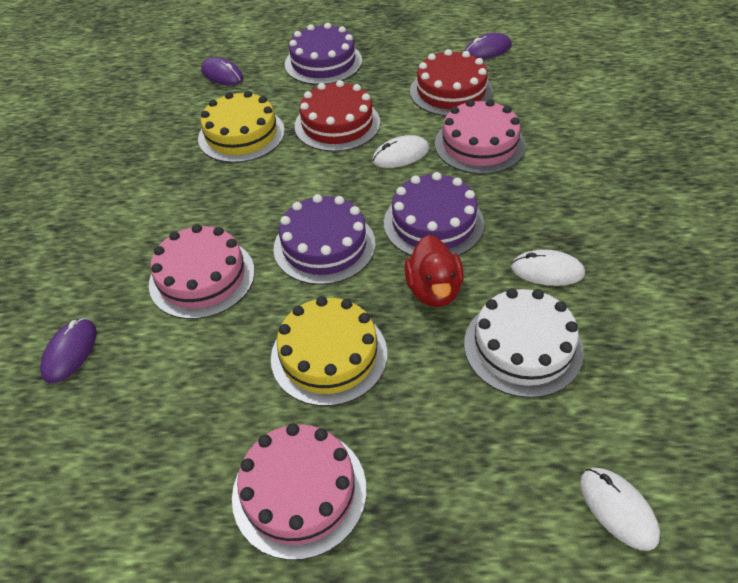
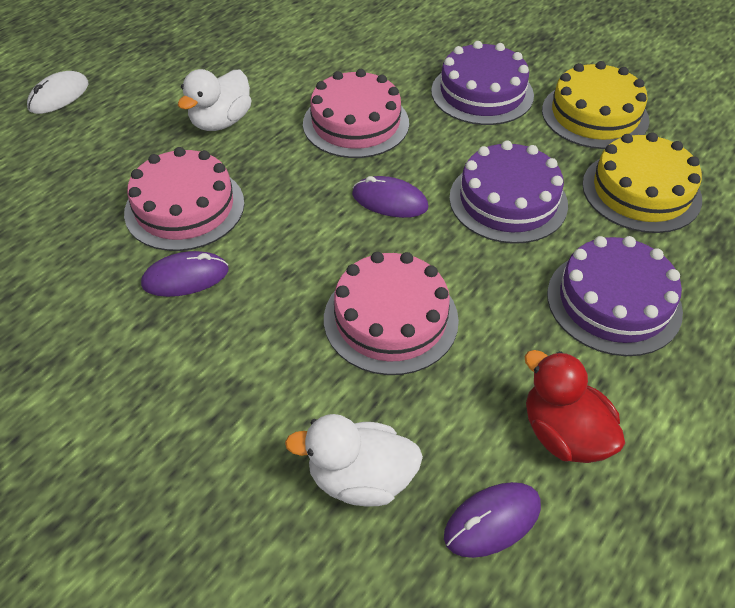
red cake: 2 -> 0
white cake: 1 -> 0
white duck: 0 -> 2
white mouse: 3 -> 1

